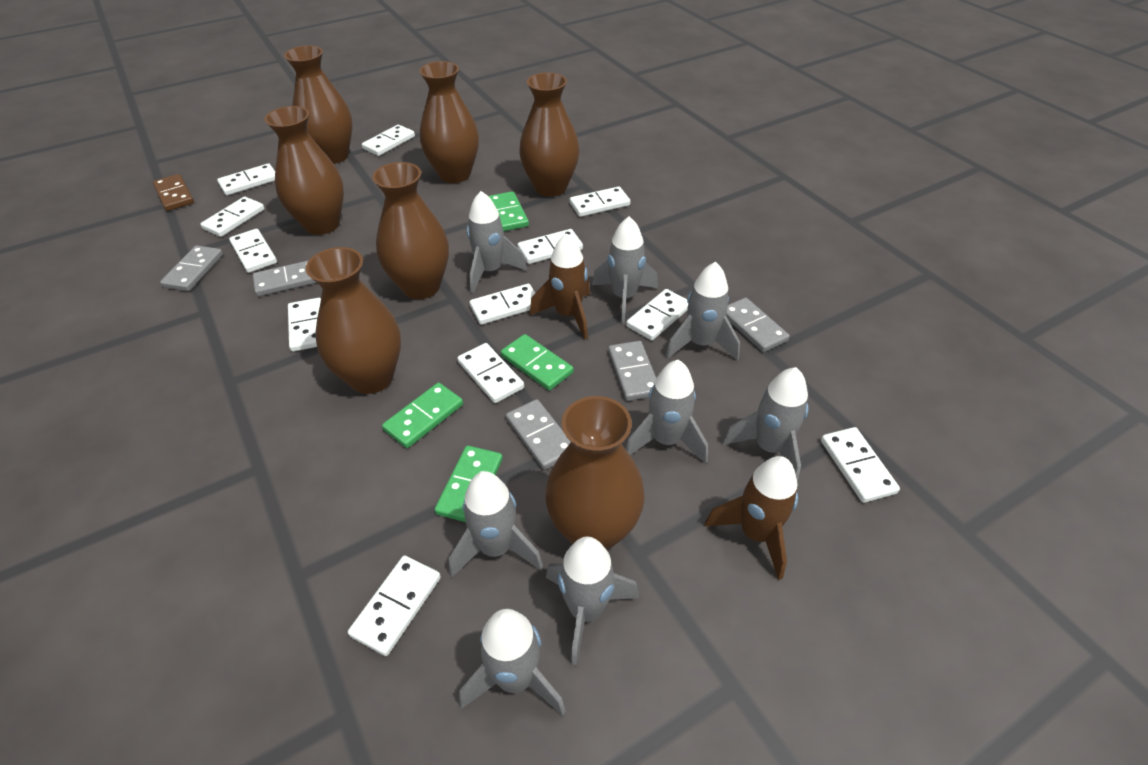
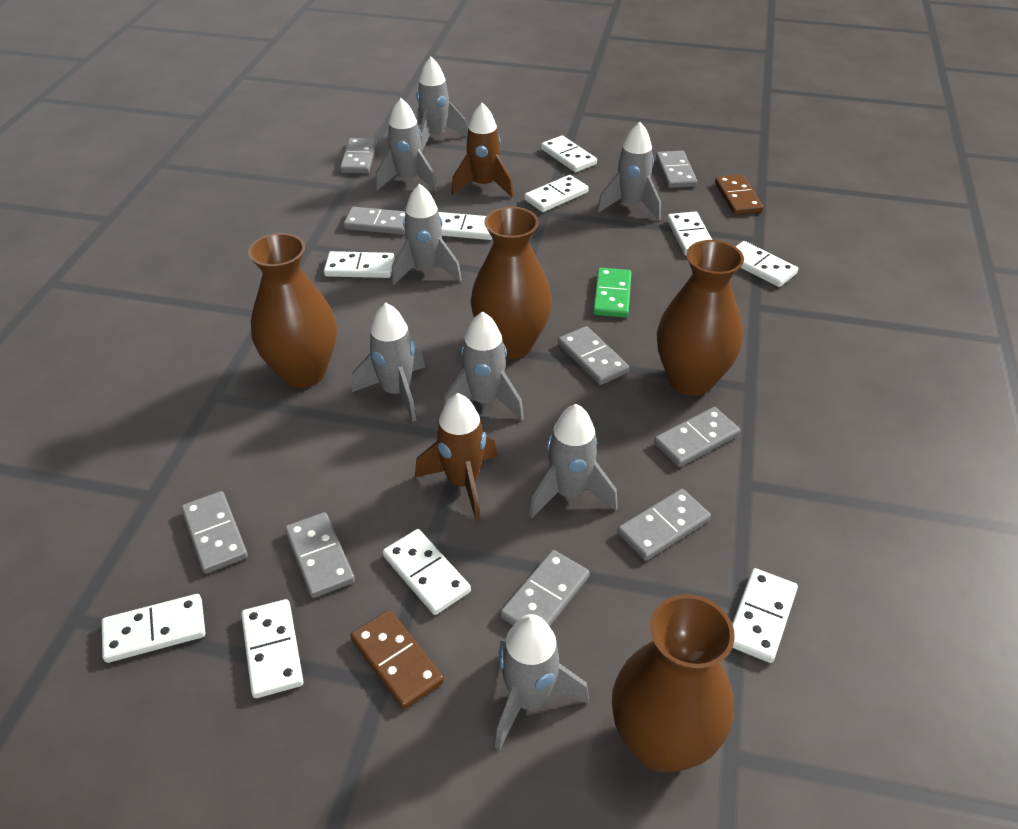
brown domino: 1 -> 2
brown vase: 7 -> 4
green domino: 4 -> 1
grey domino: 5 -> 9
white domino: 12 -> 10

